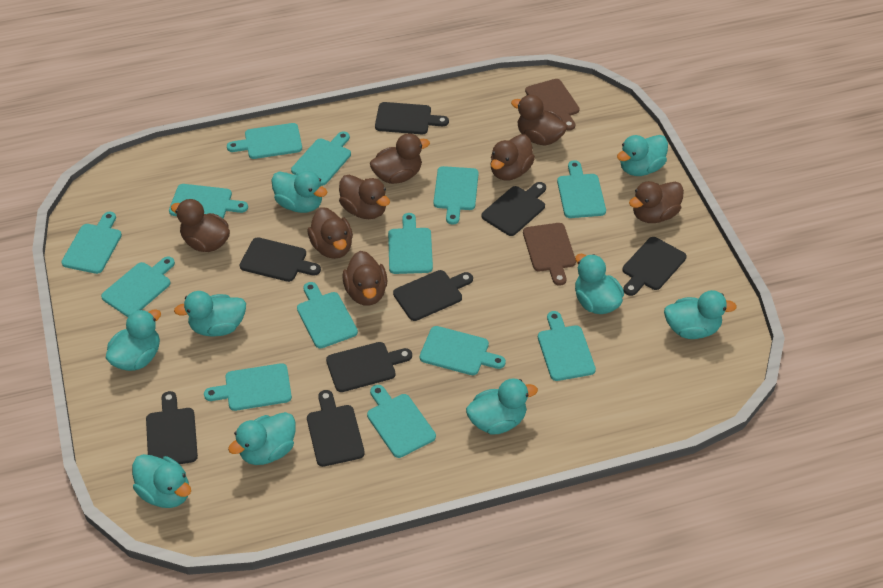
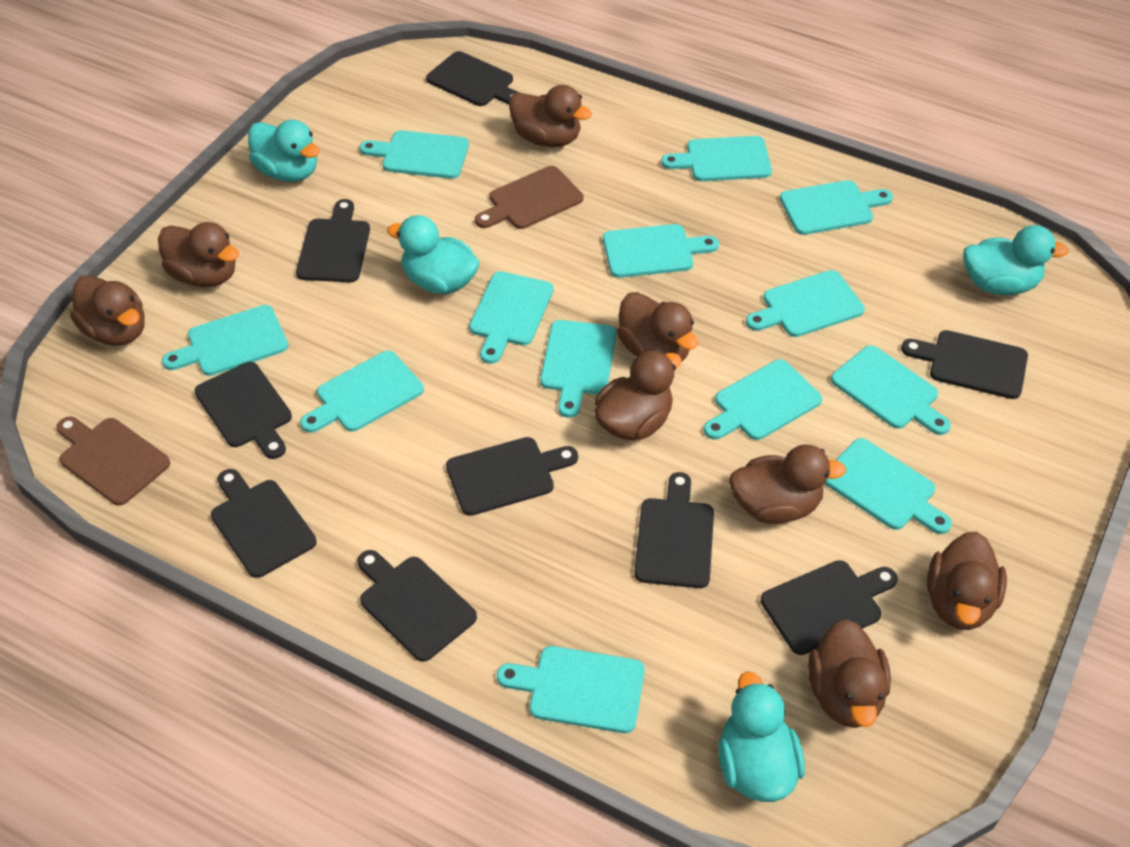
black cutting board: 8 -> 9
turquoise duck: 9 -> 4

